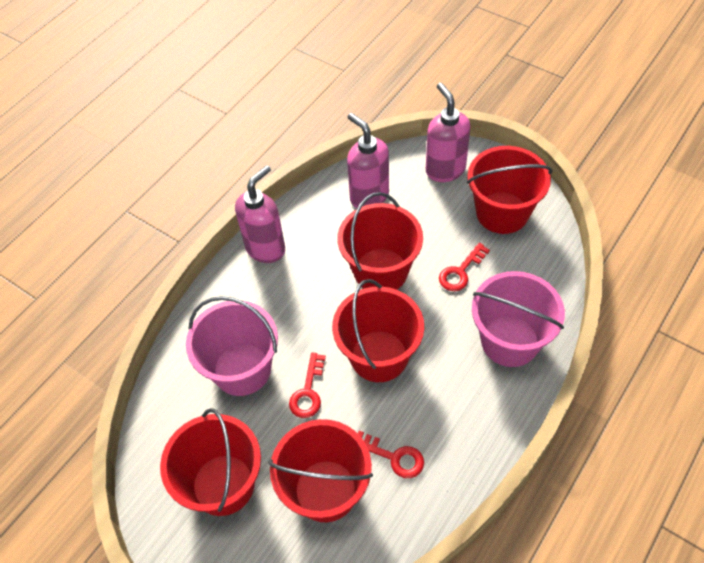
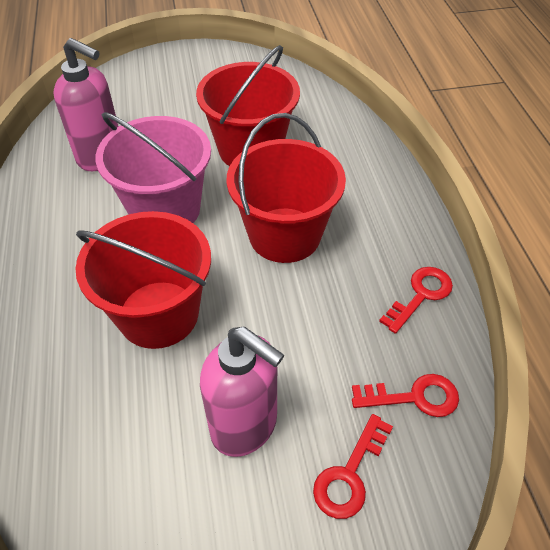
pink bucket: 2 -> 1
pink soap dispenser: 3 -> 2
red bucket: 5 -> 3

